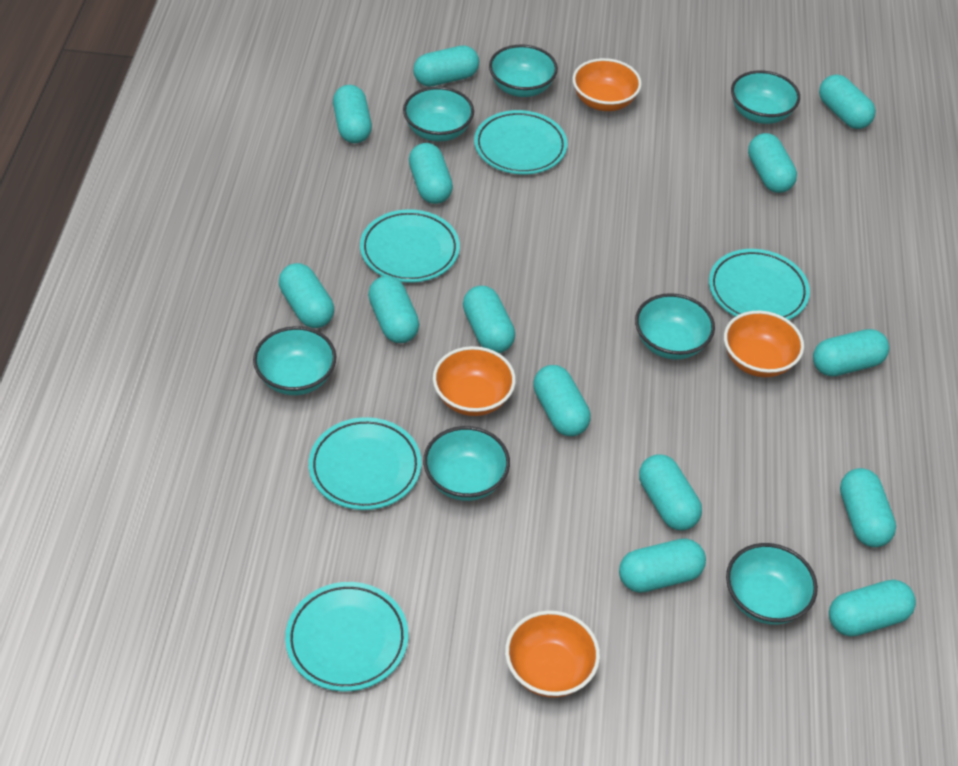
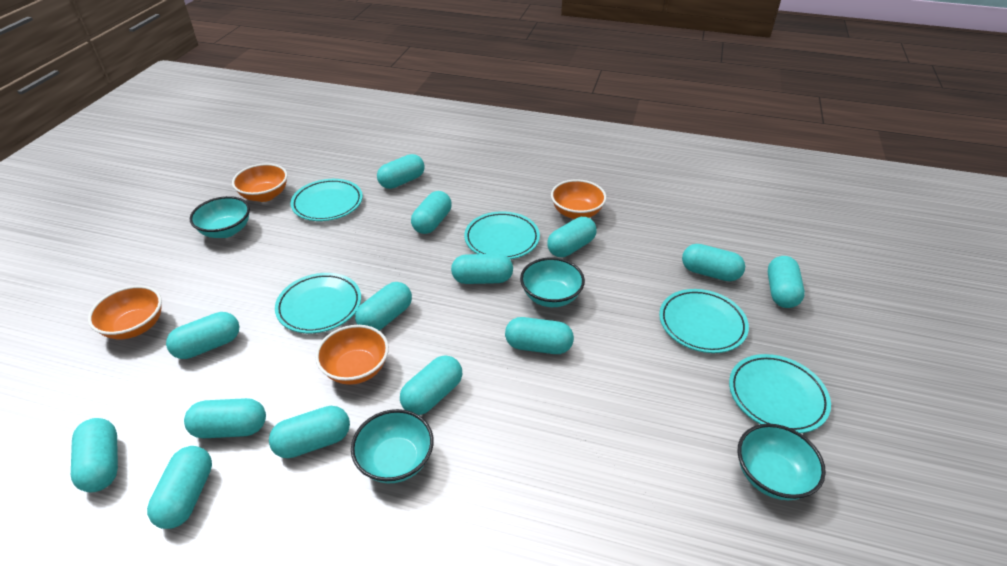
turquoise bowl: 7 -> 4

